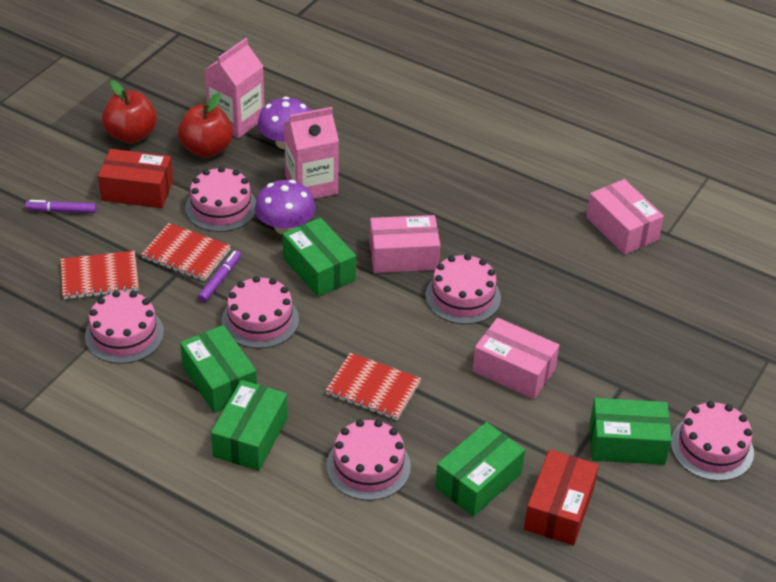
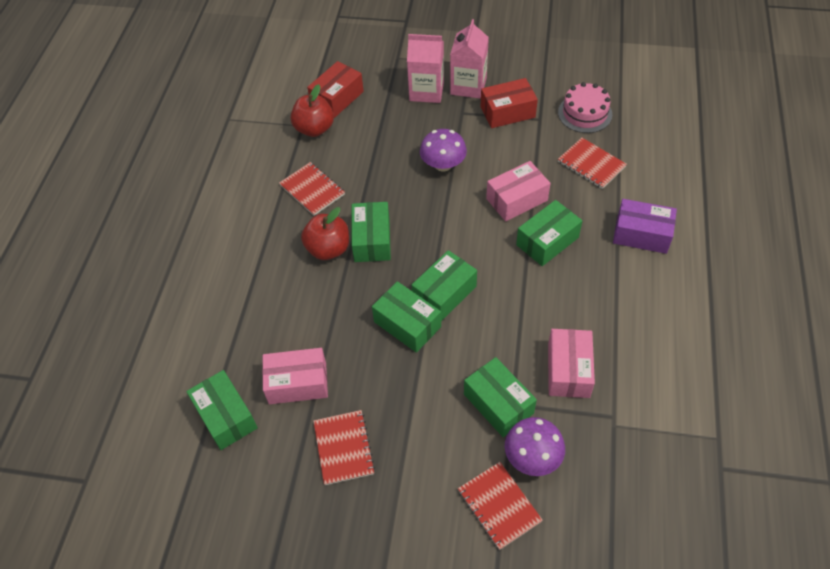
green box: 5 -> 6
pink cake: 6 -> 1
purple box: 0 -> 1
purple marker: 2 -> 0
red notebook: 3 -> 4

